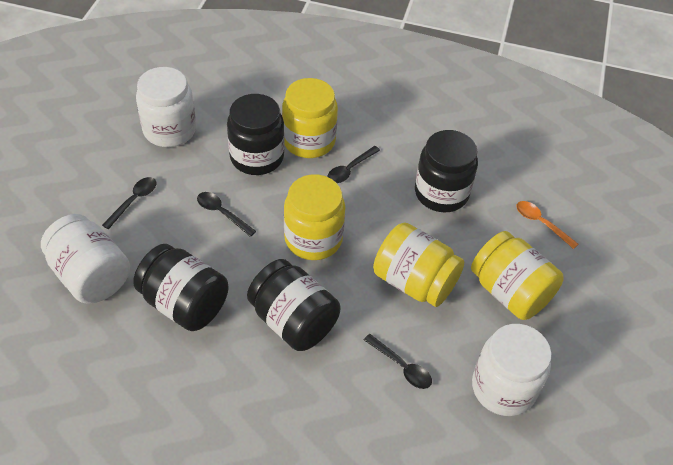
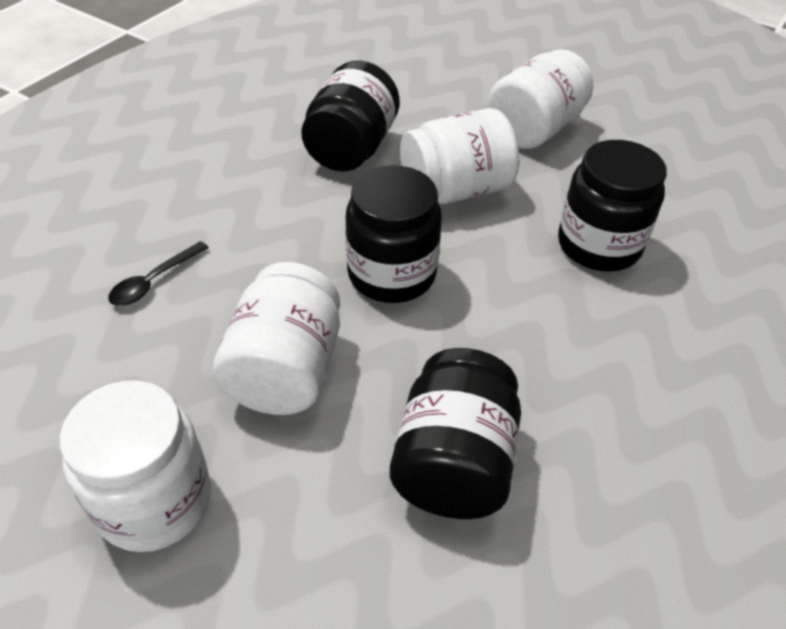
black spoon: 4 -> 1
orange spoon: 1 -> 0
white jar: 3 -> 4
yellow jar: 4 -> 0

